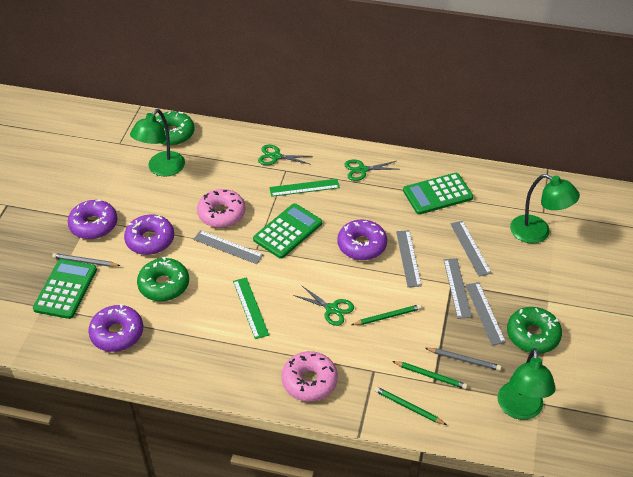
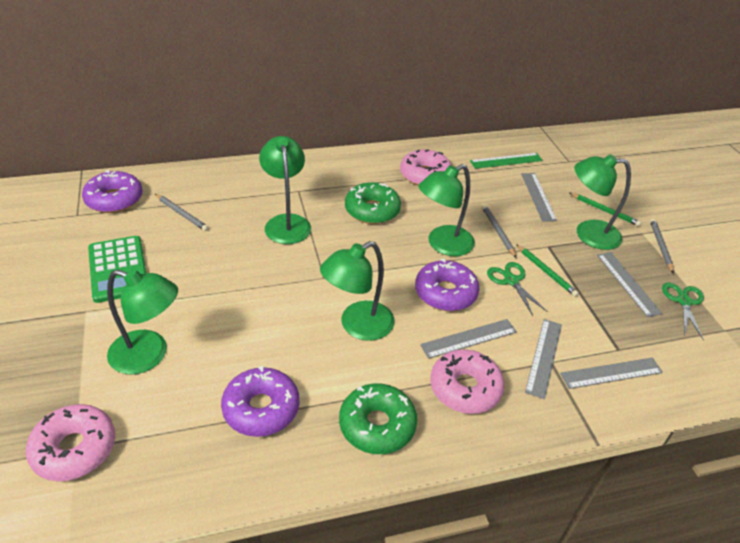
green calculator: 3 -> 1
green donut: 3 -> 2
green lamp: 3 -> 5
green pencil: 3 -> 2
green ruler: 2 -> 1
green scissors: 3 -> 2
grey pencil: 2 -> 3
pink donut: 2 -> 3
purple donut: 4 -> 3

